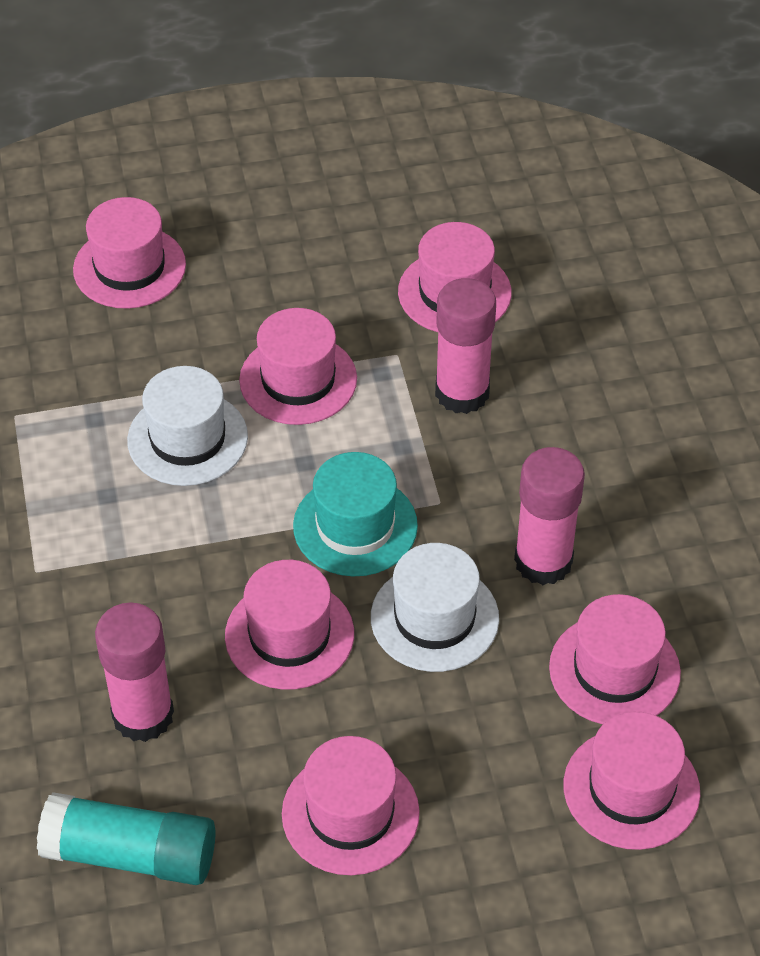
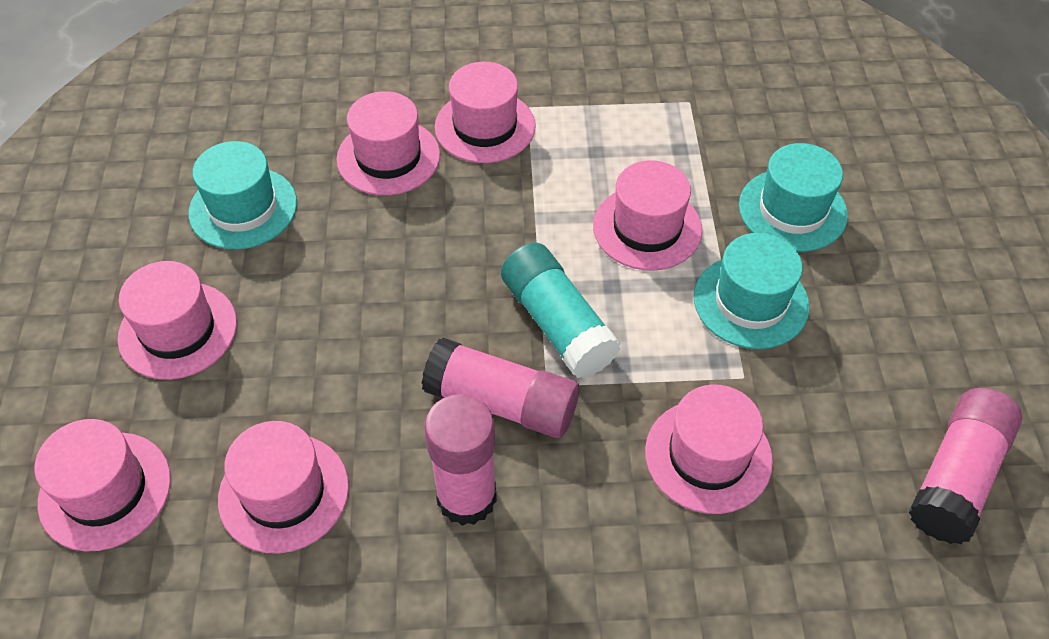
turquoise hat: 1 -> 3
white hat: 2 -> 0

